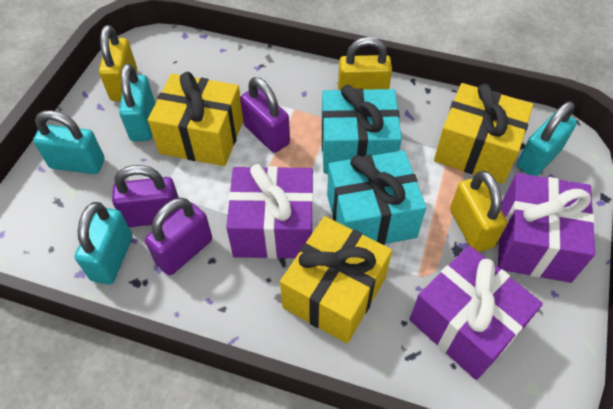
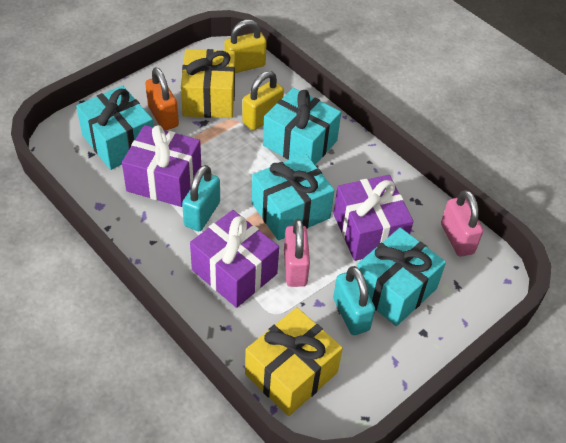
orange padlock: 0 -> 1
pink padlock: 0 -> 2
purple padlock: 3 -> 0
turquoise gift: 2 -> 4
turquoise padlock: 4 -> 2
yellow gift: 3 -> 2
yellow padlock: 3 -> 2

